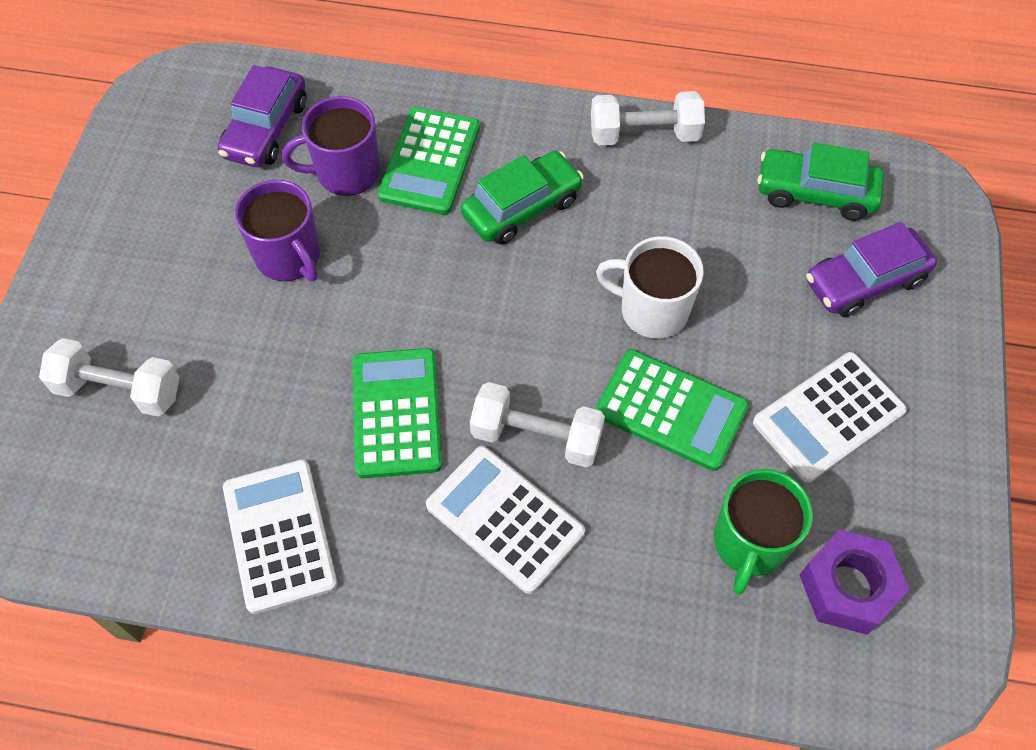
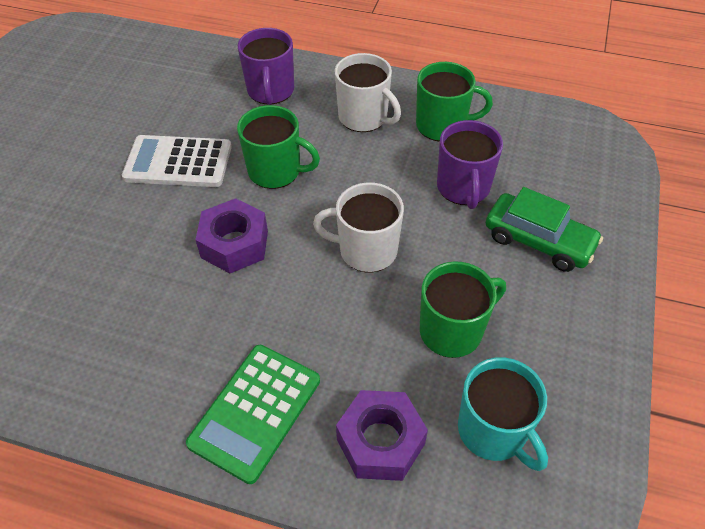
green calculator: 3 -> 1
green car: 2 -> 1
green mug: 1 -> 3
purple car: 2 -> 0
purple nut: 1 -> 2
turquoise mug: 0 -> 1
white calculator: 3 -> 1
white dumbbell: 3 -> 0
white mug: 1 -> 2

